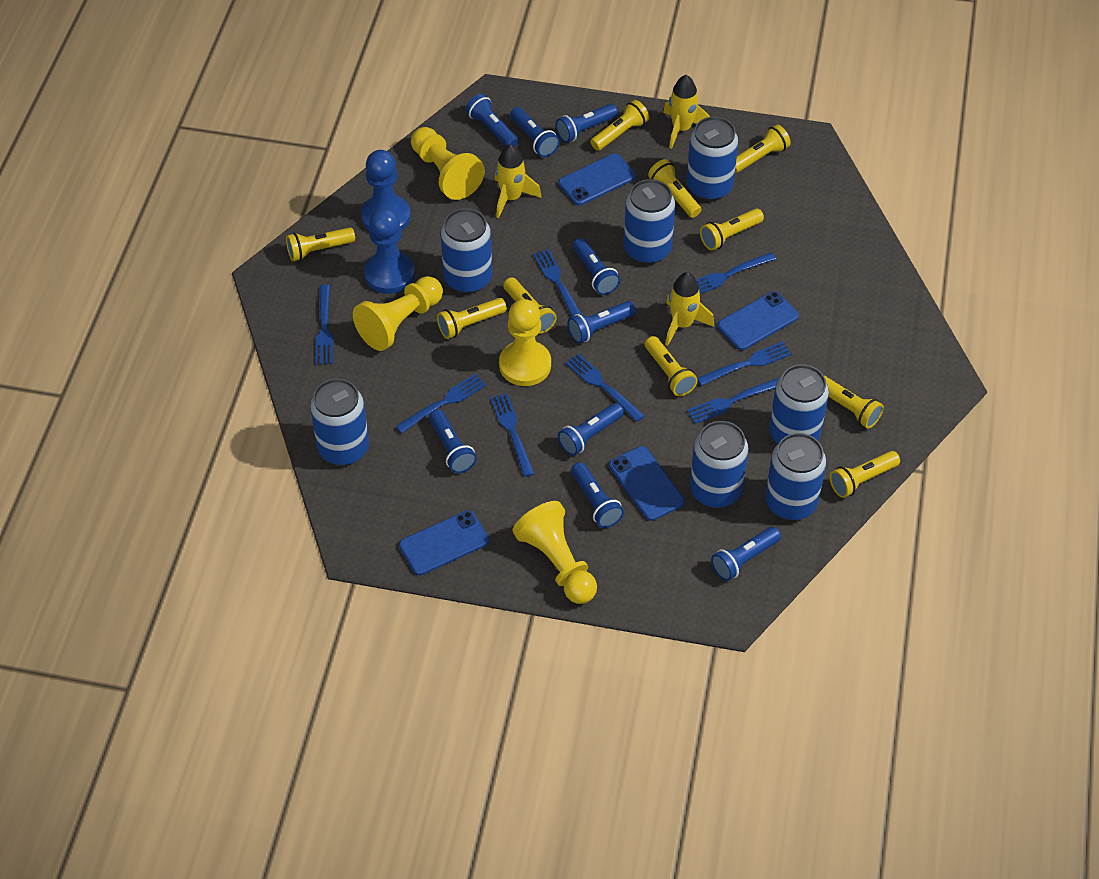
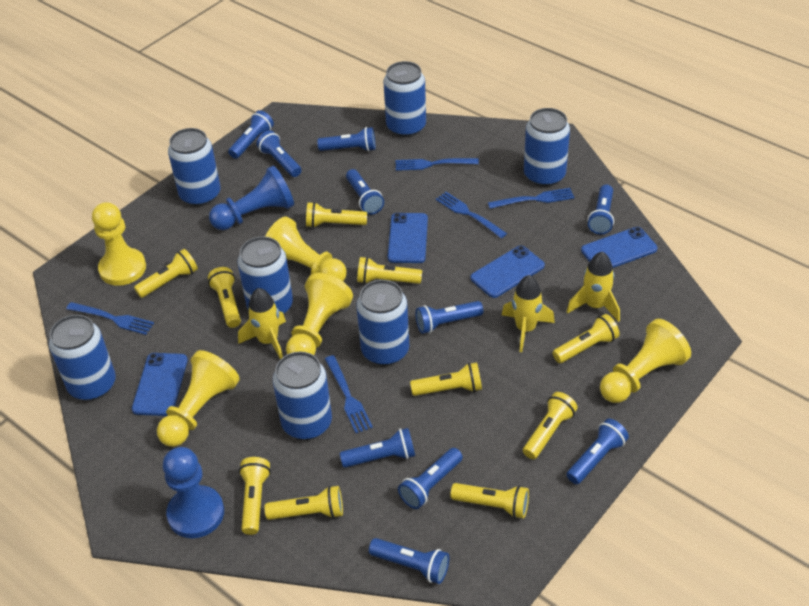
blue flashlight: 9 -> 10
blue fork: 8 -> 5
yellow pawn: 4 -> 5

